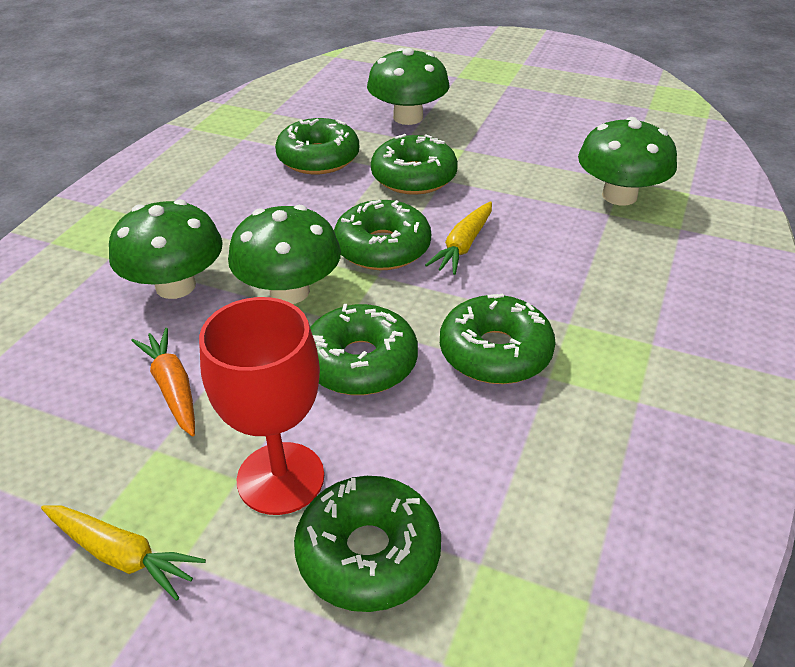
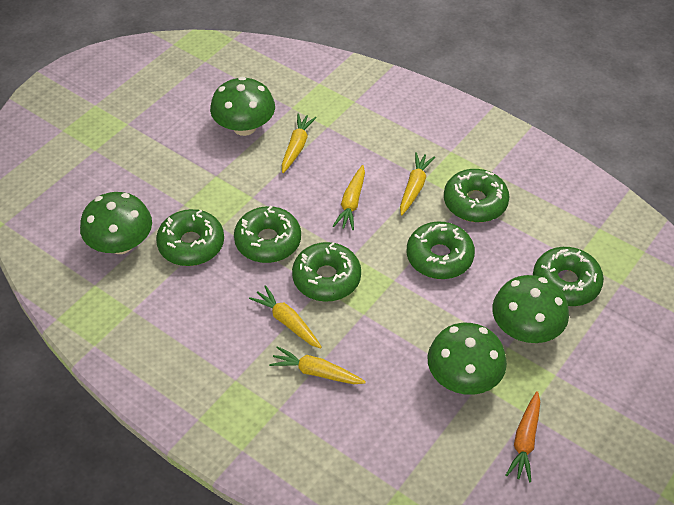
red goblet: 1 -> 0
yellow carrot: 2 -> 5

